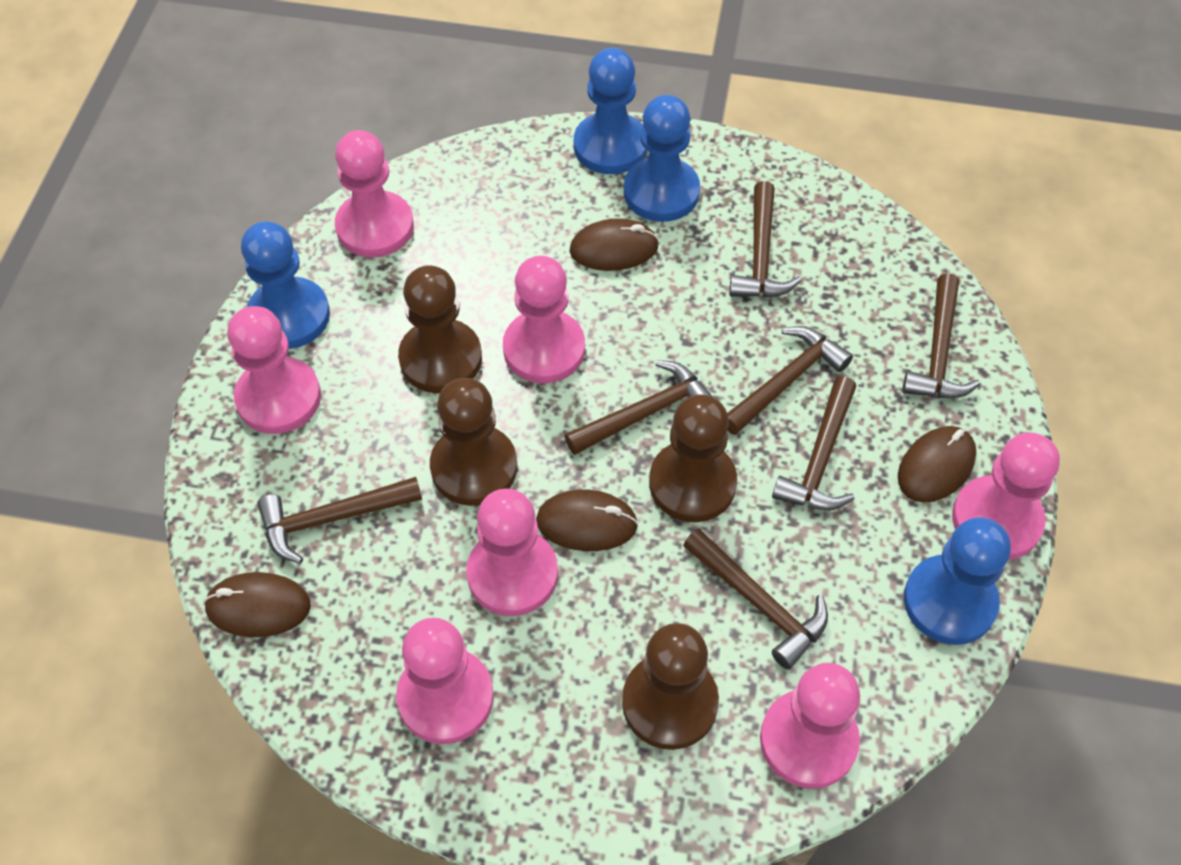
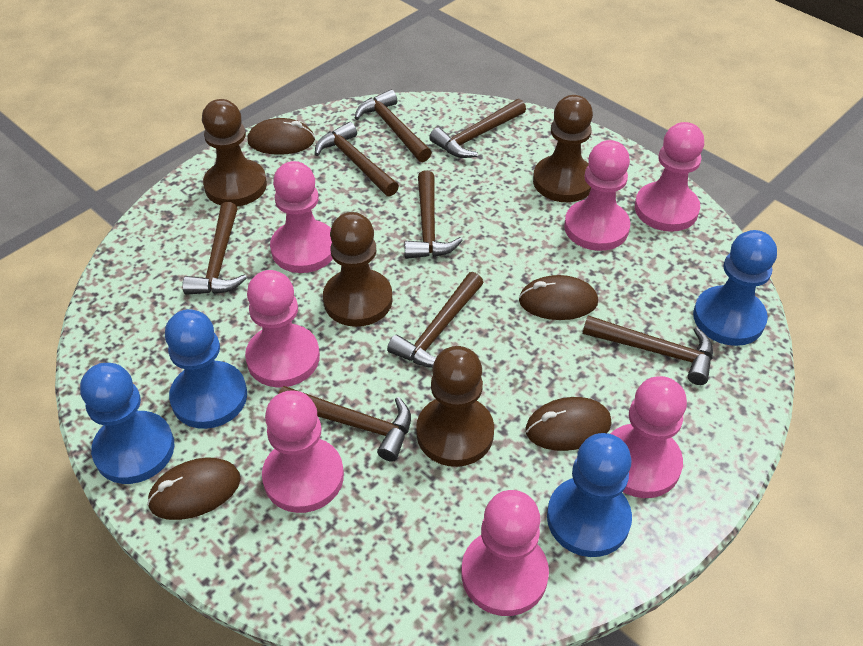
brown hammer: 7 -> 8

